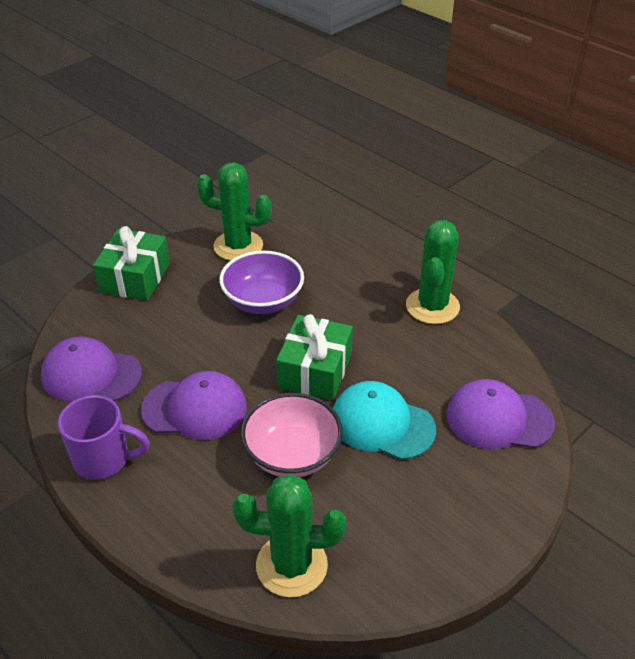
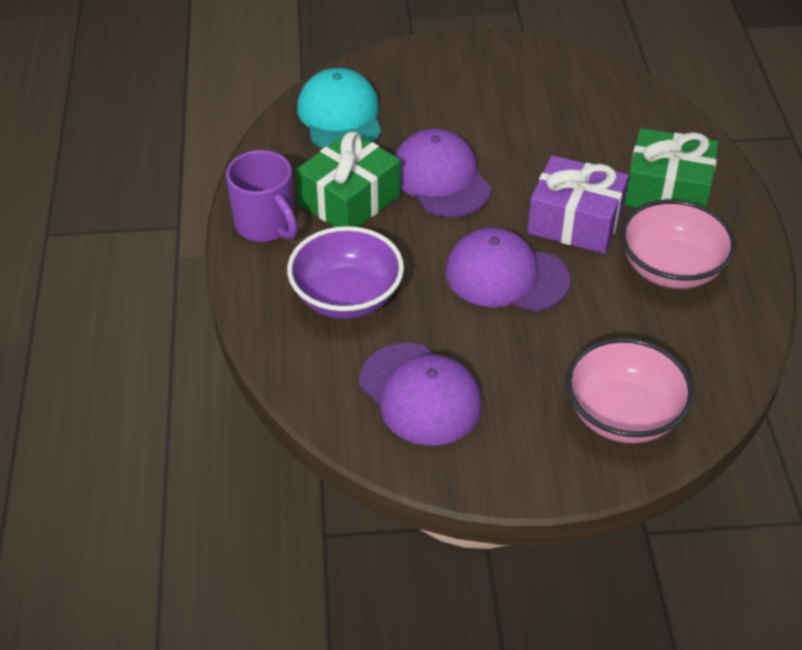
green cactus: 3 -> 0
pink bowl: 1 -> 2
purple gift: 0 -> 1

